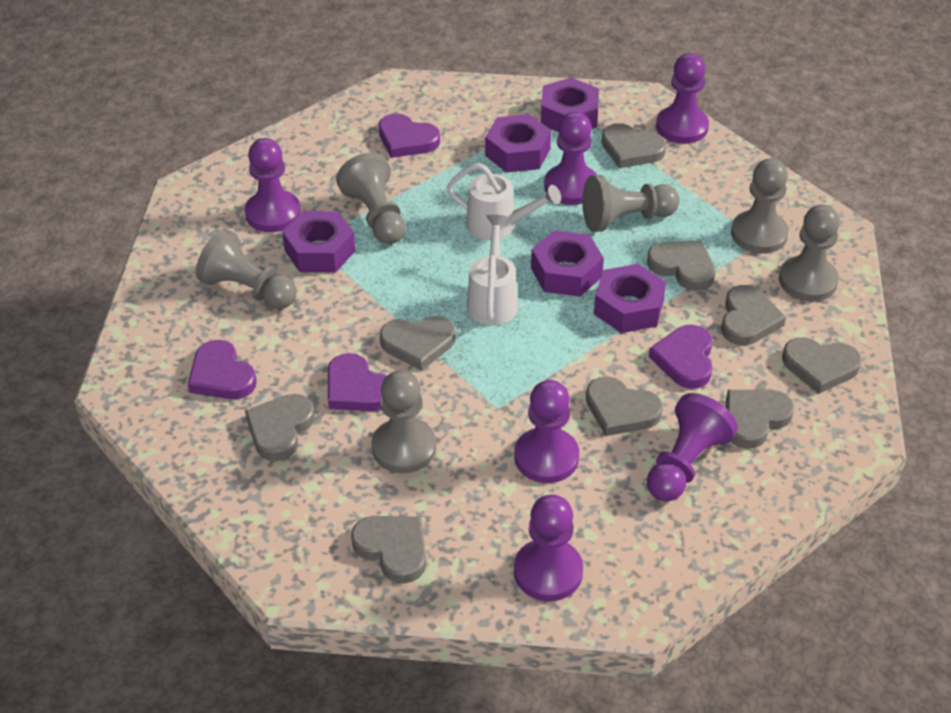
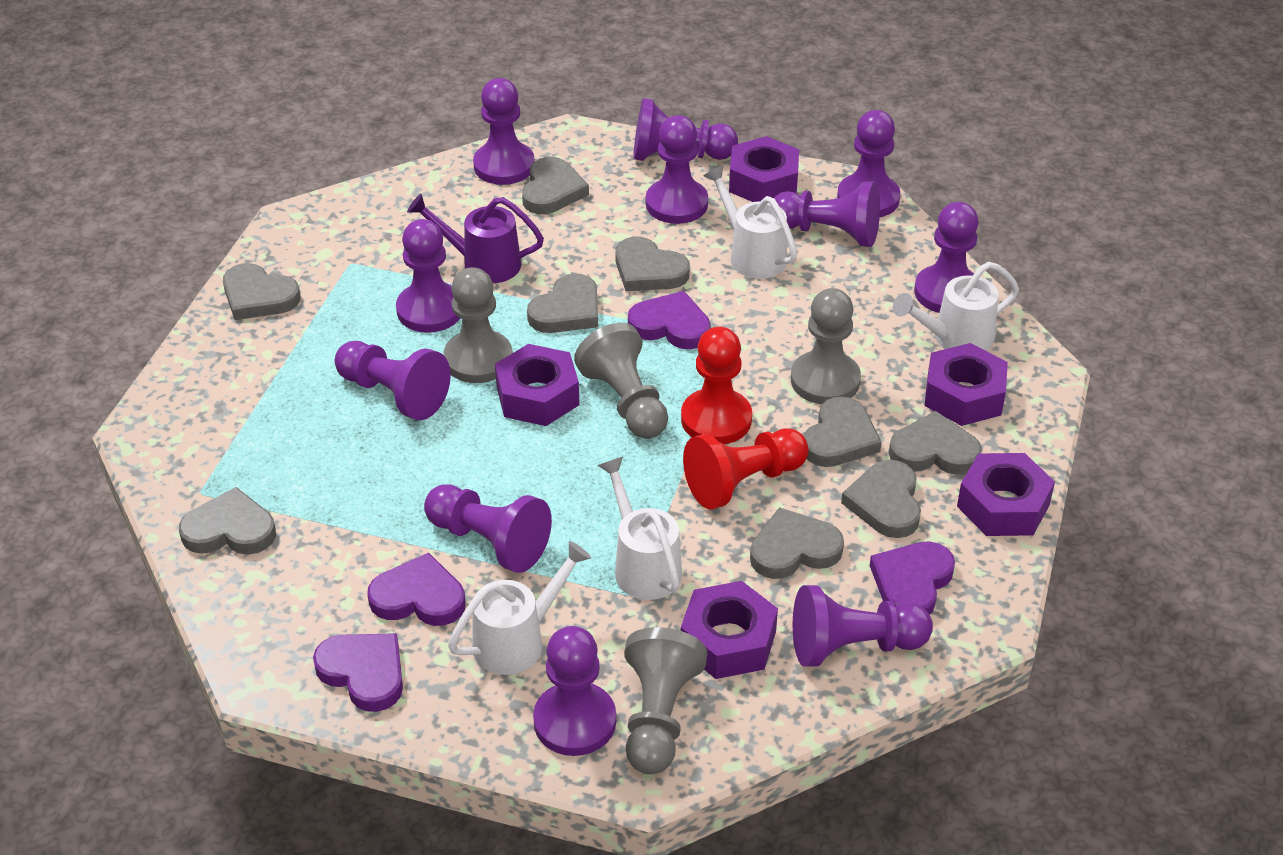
grey pawn: 6 -> 4
purple pawn: 6 -> 11
purple watering can: 0 -> 1
red pawn: 0 -> 2
white watering can: 2 -> 4

